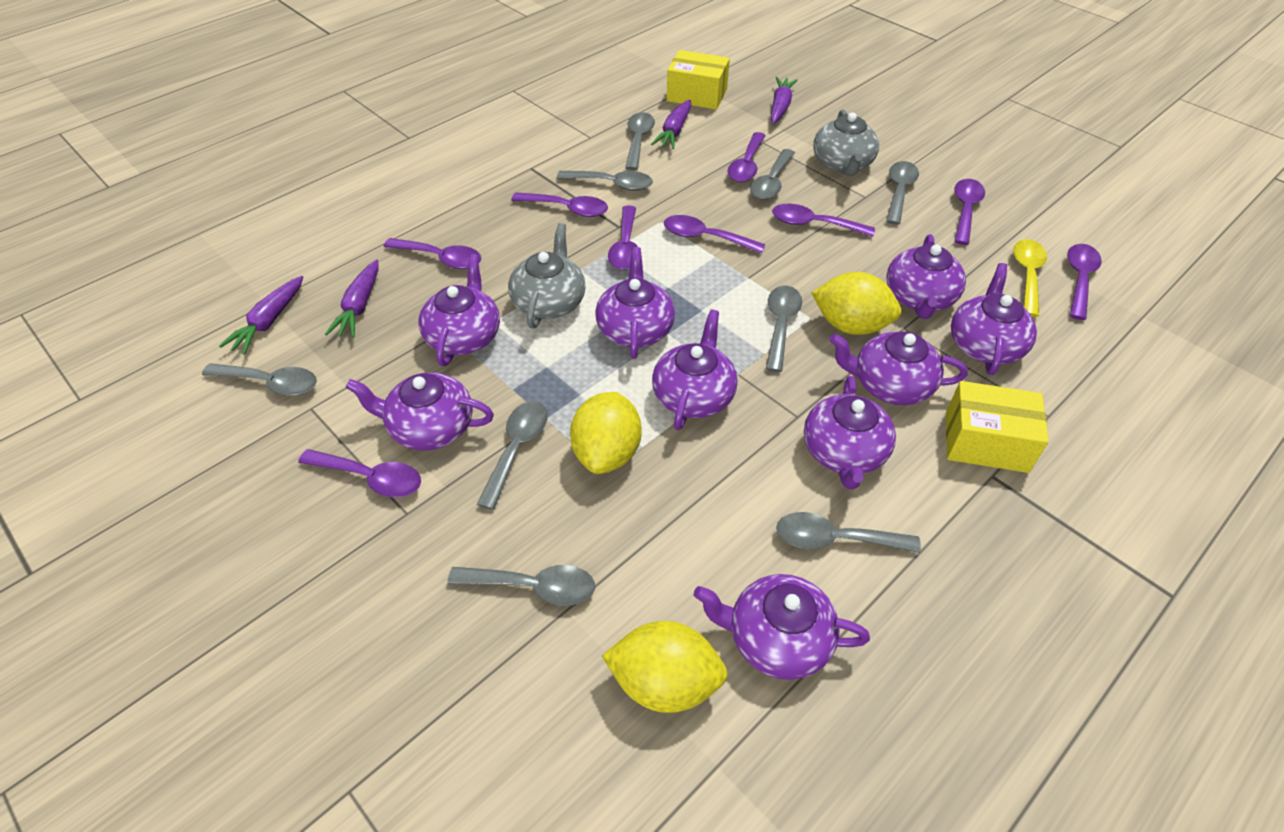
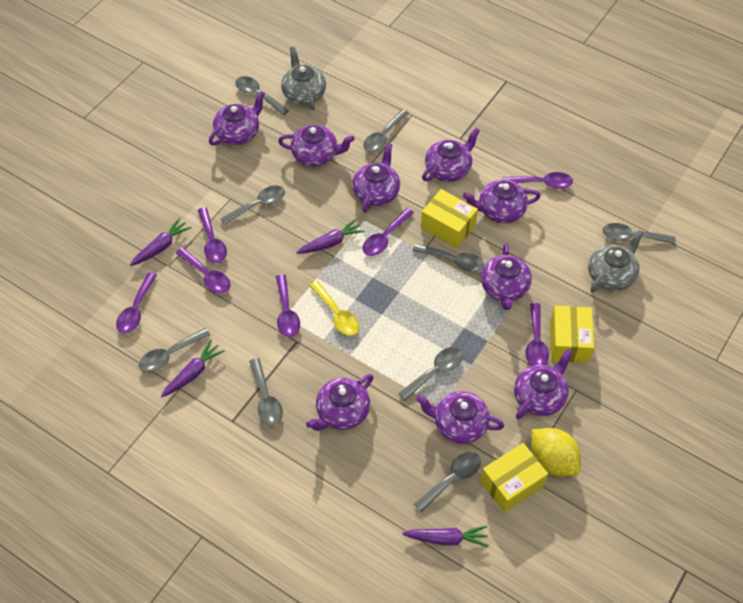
purple spoon: 9 -> 7
yellow box: 2 -> 3
yellow lemon: 3 -> 1

